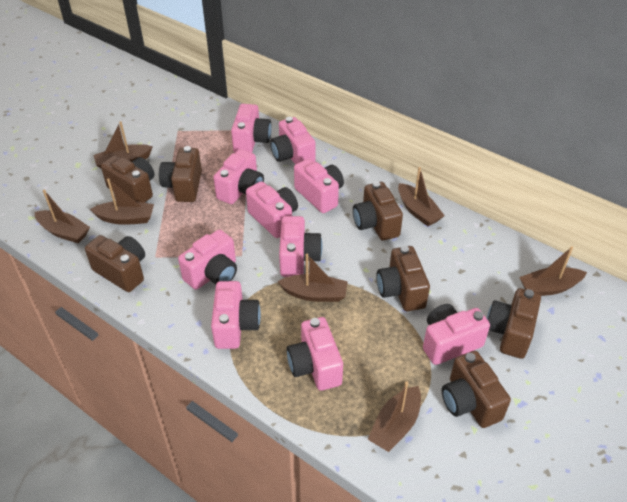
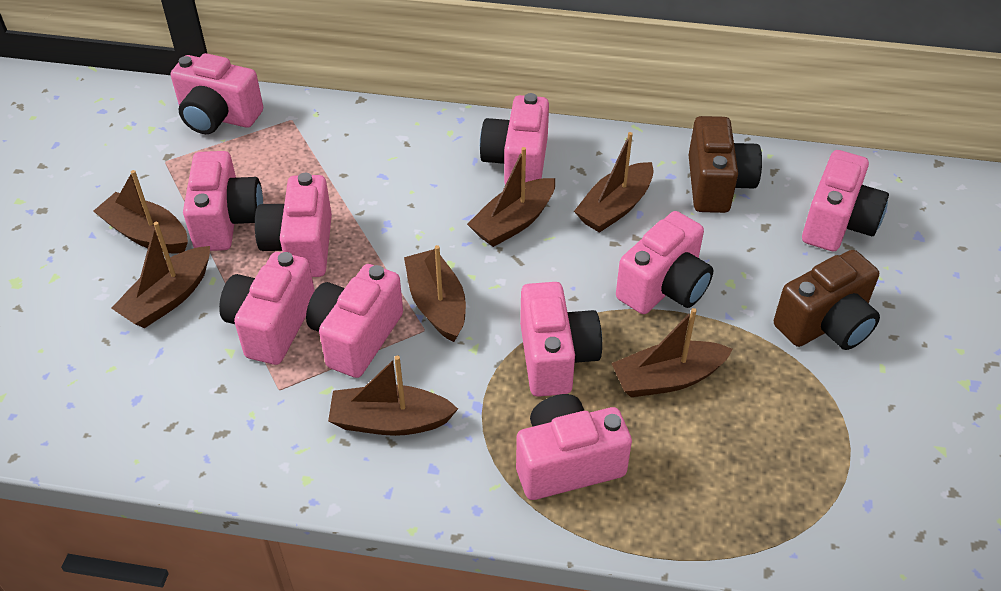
brown camera: 7 -> 2

